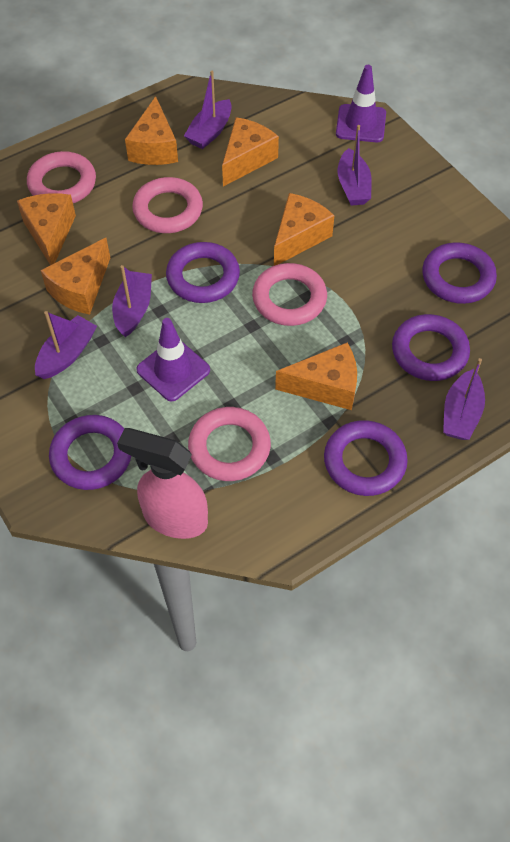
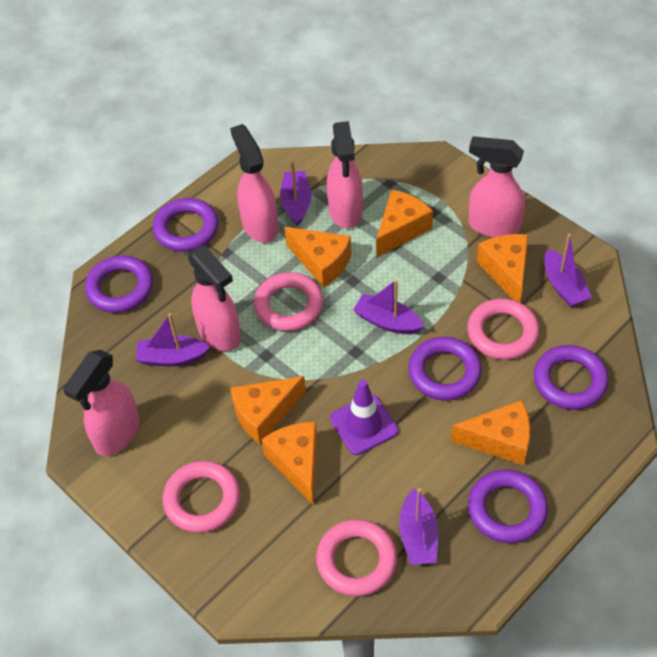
pink spray bottle: 1 -> 5
purple traffic cone: 2 -> 1

